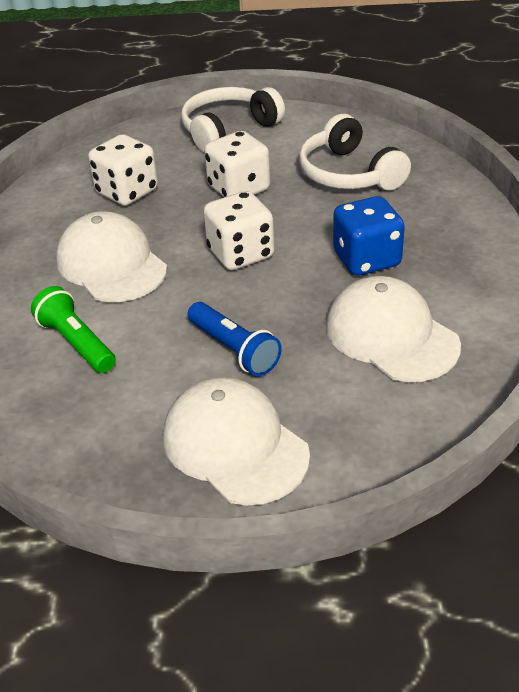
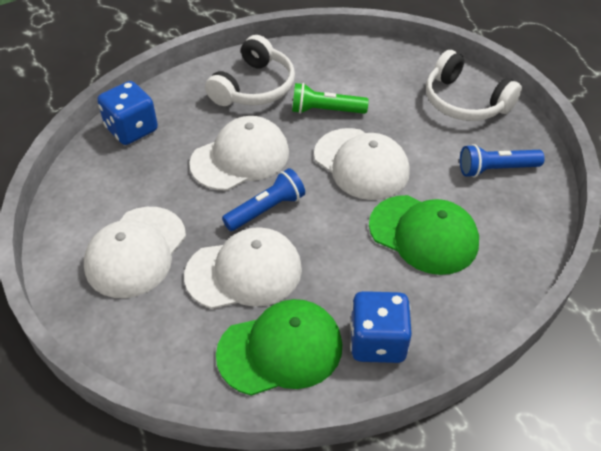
blue dice: 1 -> 2
blue flashlight: 1 -> 2
green cap: 0 -> 2
white cap: 3 -> 4
white dice: 3 -> 0

